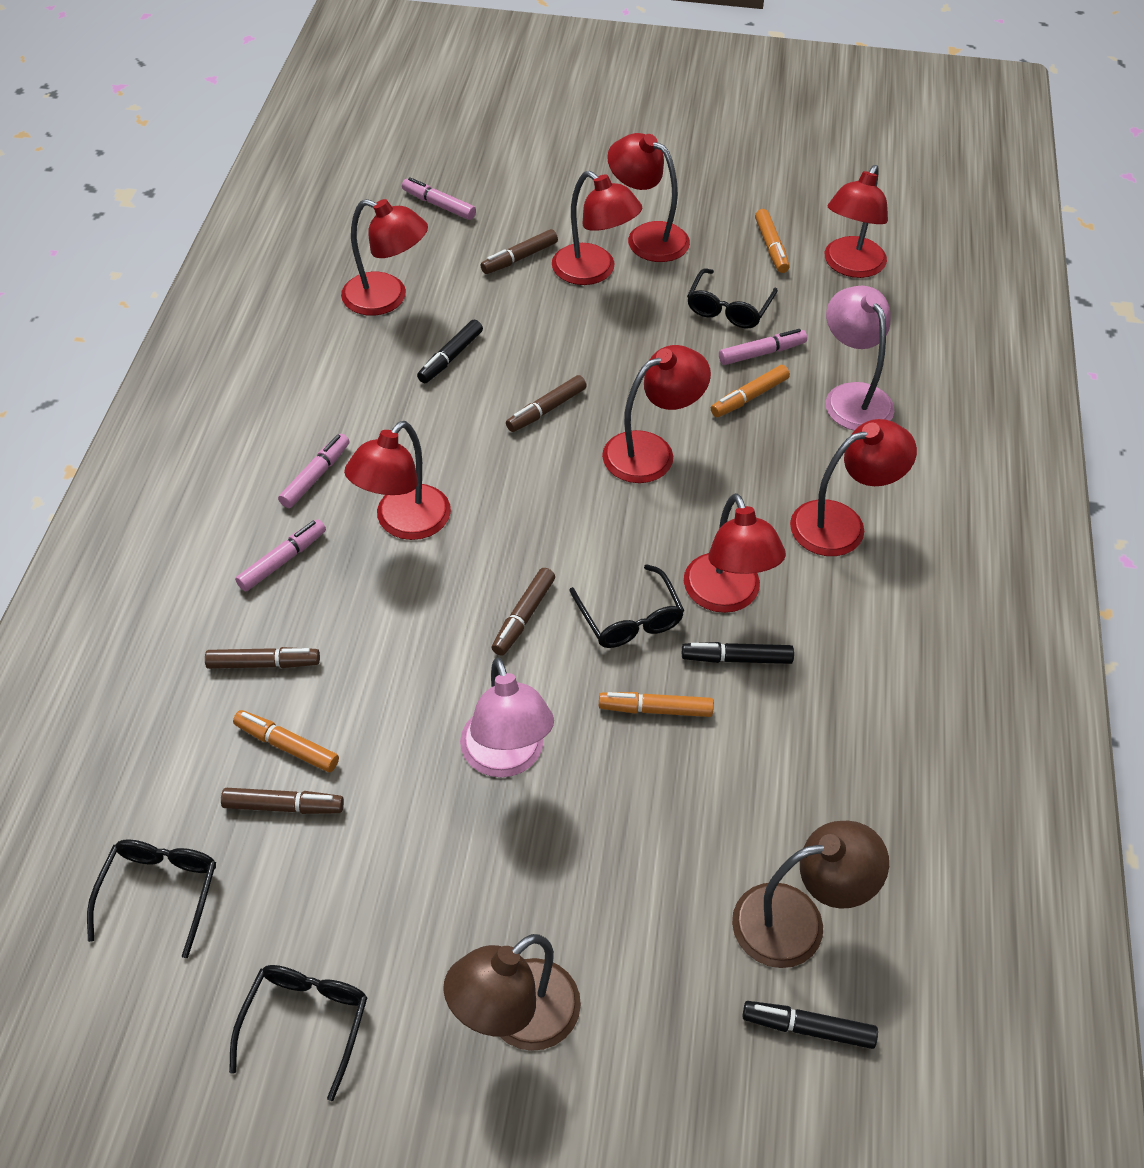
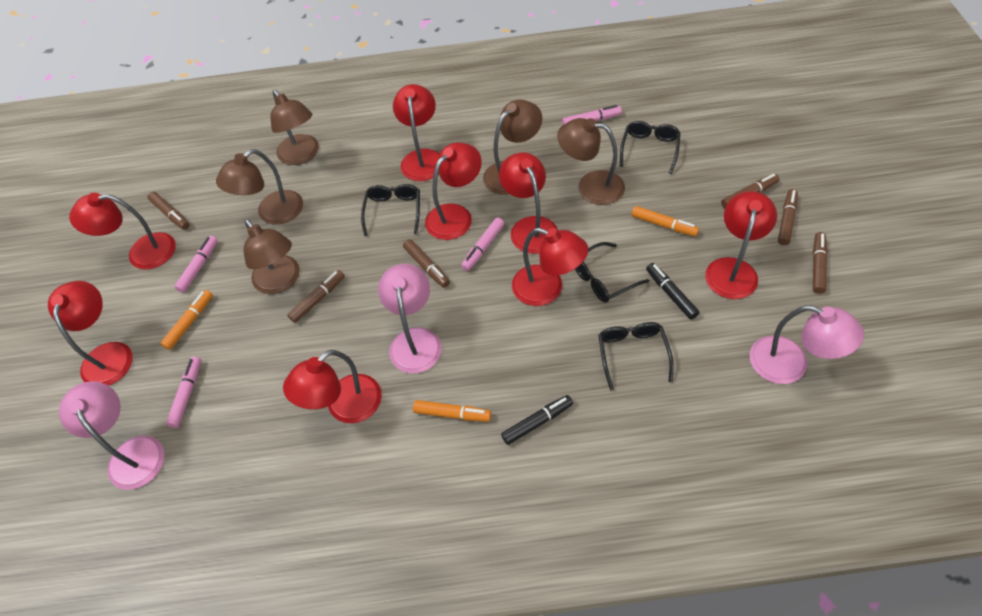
black marker: 3 -> 2
brown lamp: 2 -> 5
brown marker: 5 -> 6
orange marker: 4 -> 3
pink lamp: 2 -> 3

